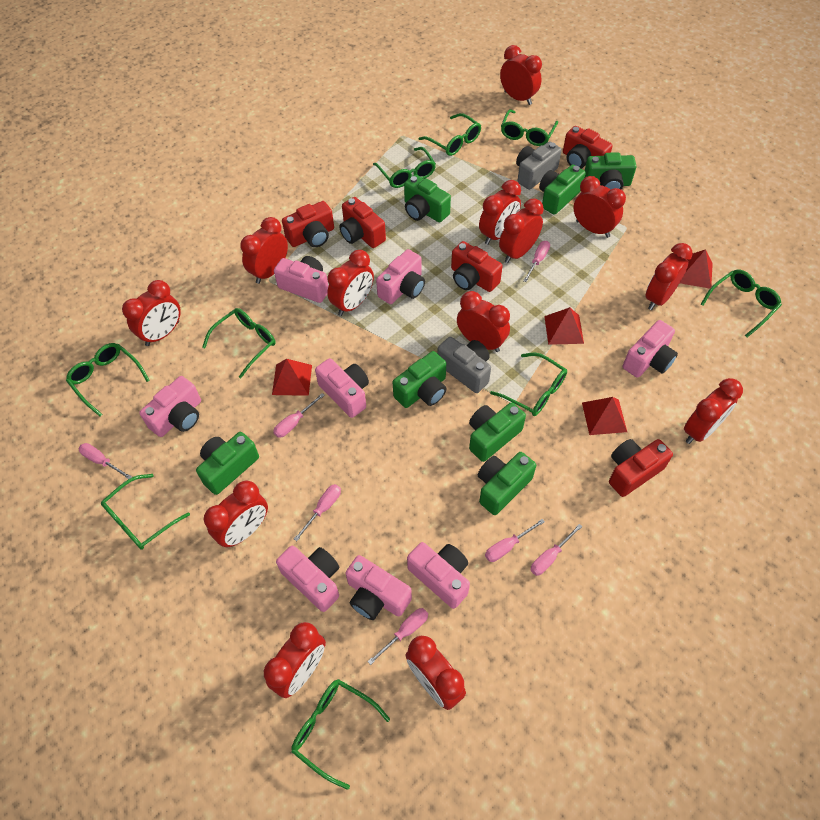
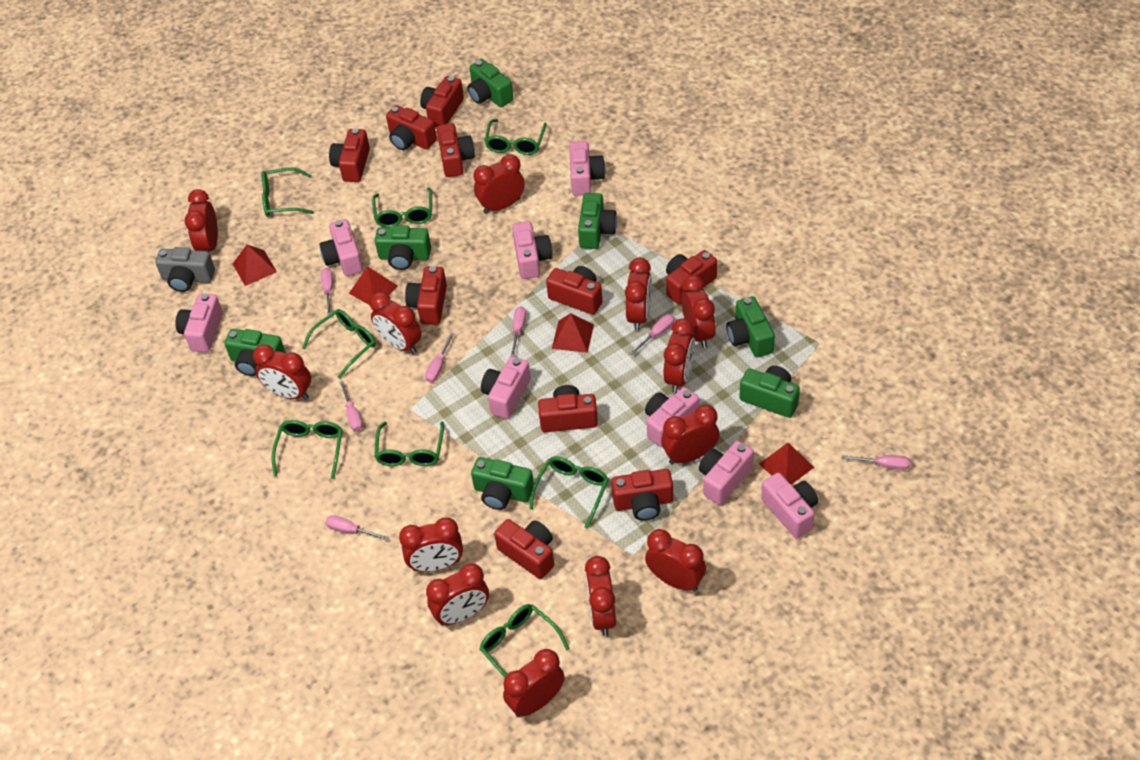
green glasses: 9 -> 8
grey camera: 2 -> 1
red camera: 5 -> 10

